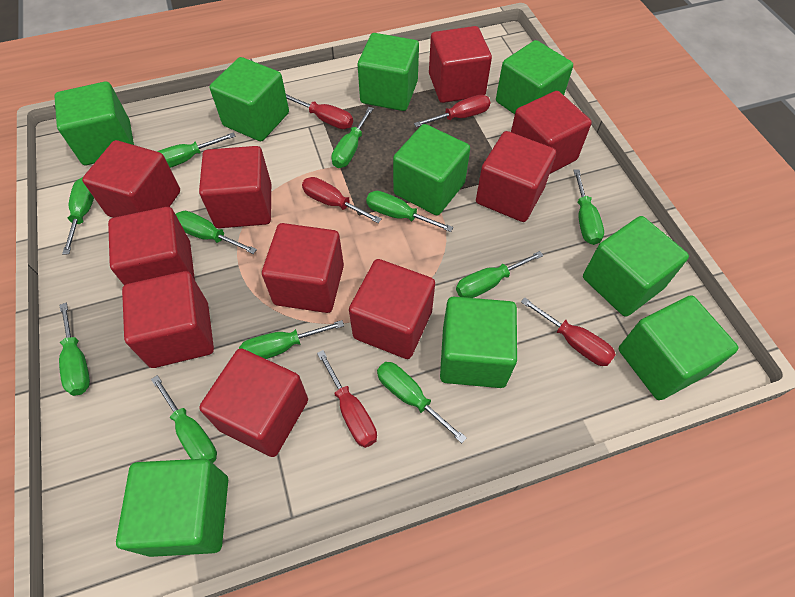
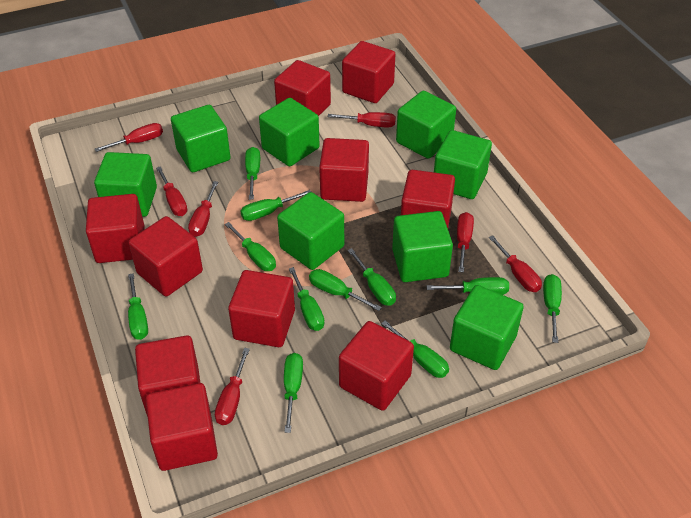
green cube: 9 -> 8
red screwdriver: 5 -> 7

